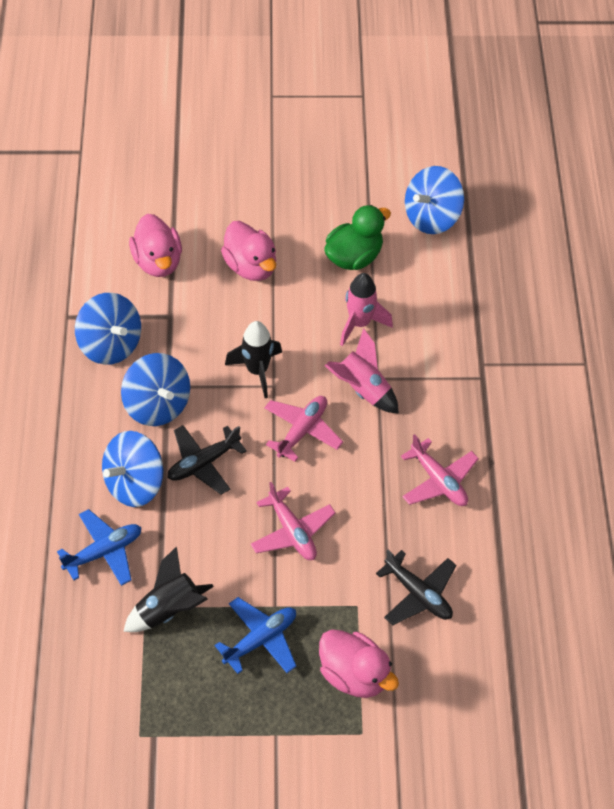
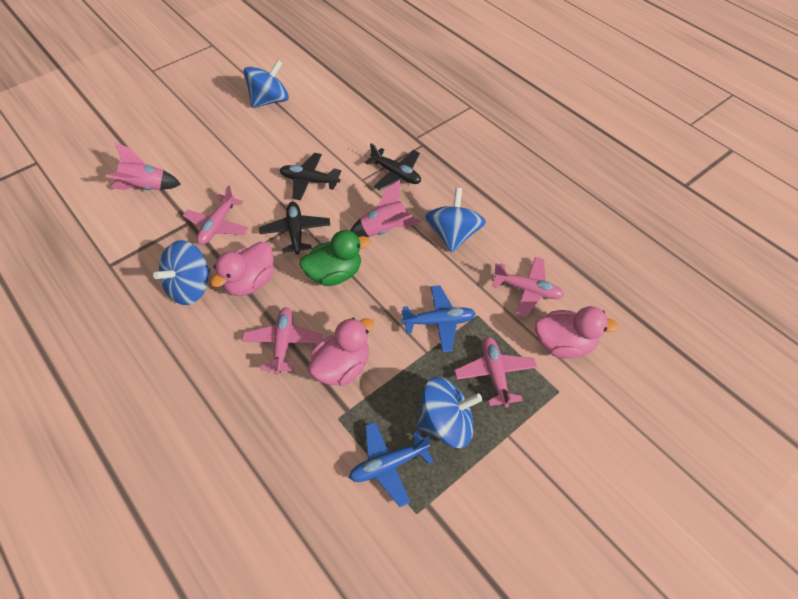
black plane: 2 -> 3
black rocket: 2 -> 0
pink plane: 3 -> 4

